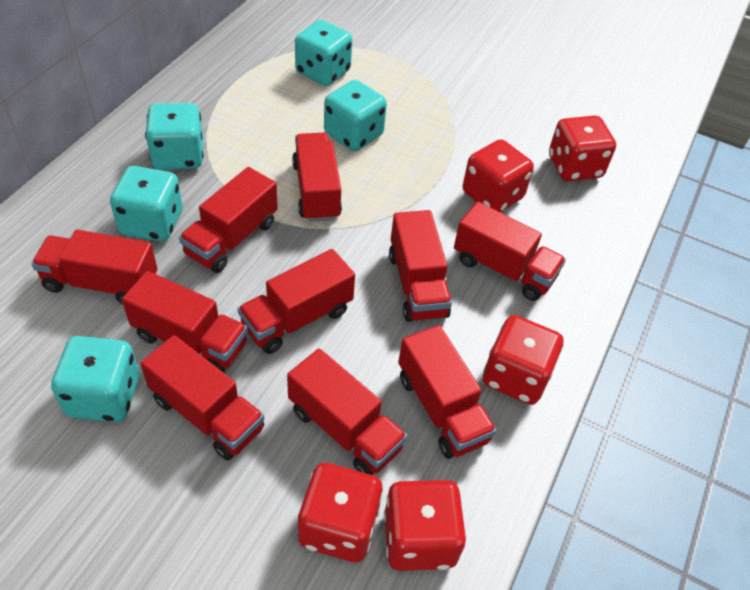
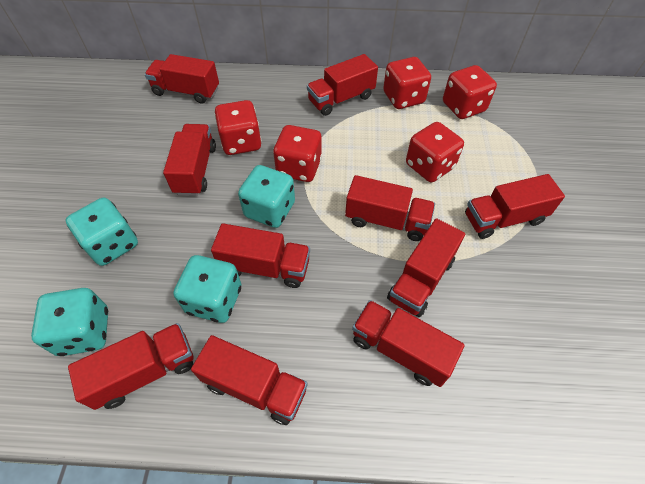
turquoise dice: 5 -> 4

